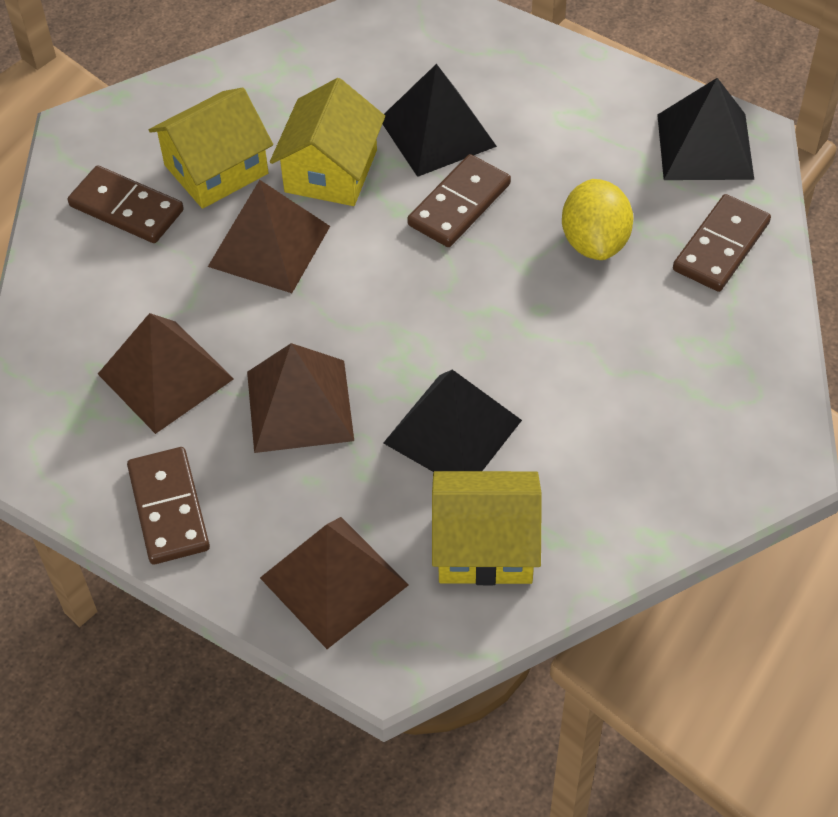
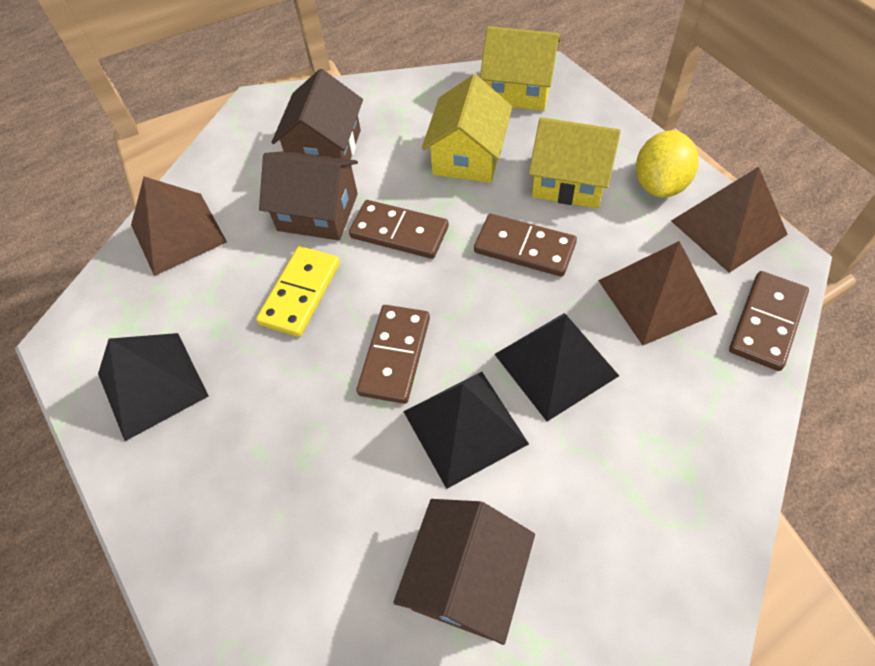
brown house: 0 -> 3
brown pyramid: 4 -> 3
yellow domino: 0 -> 1

